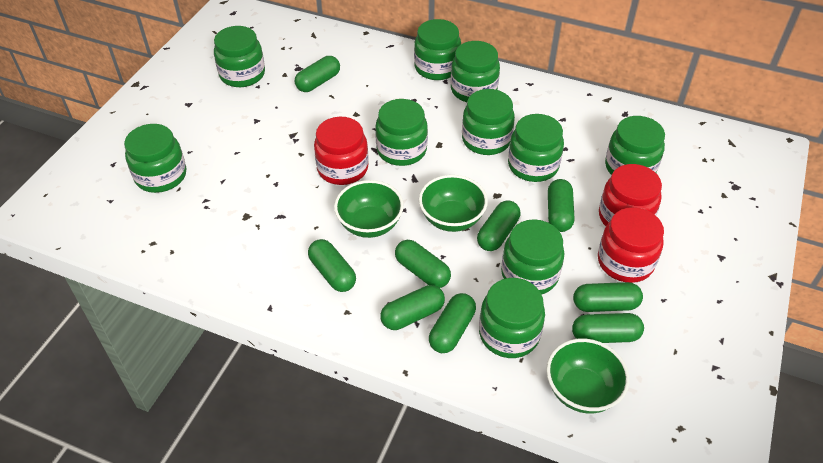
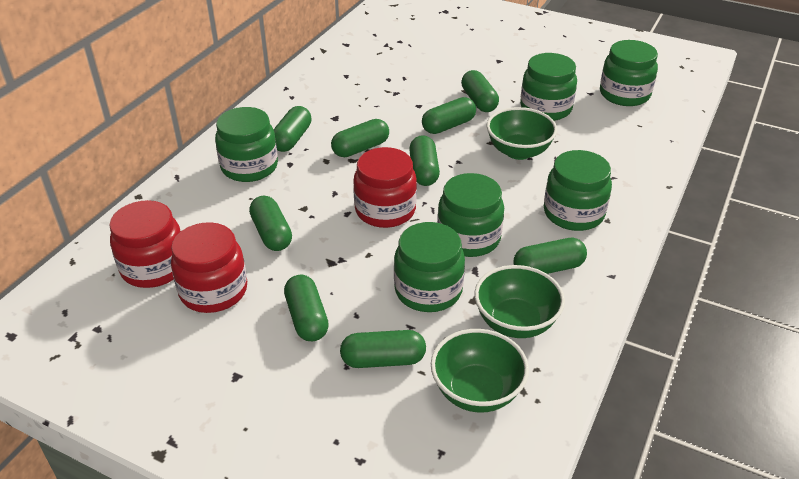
green jar: 10 -> 6

